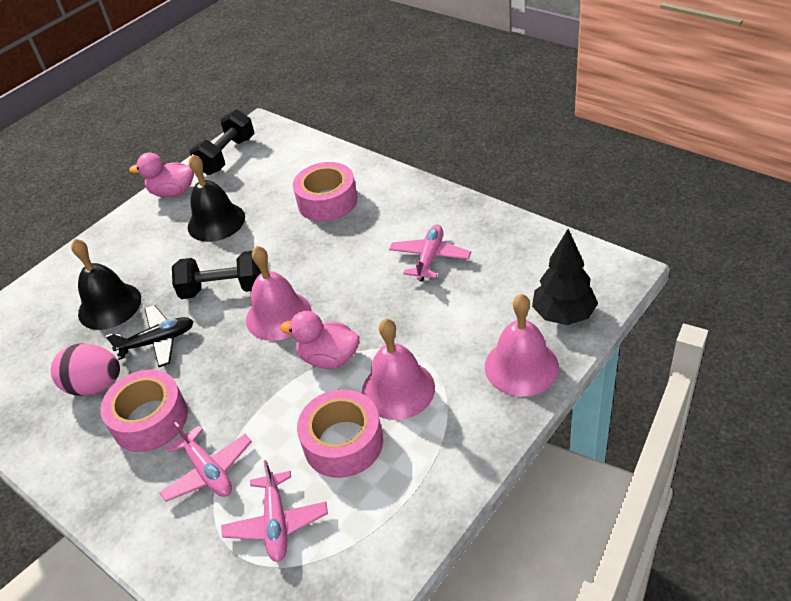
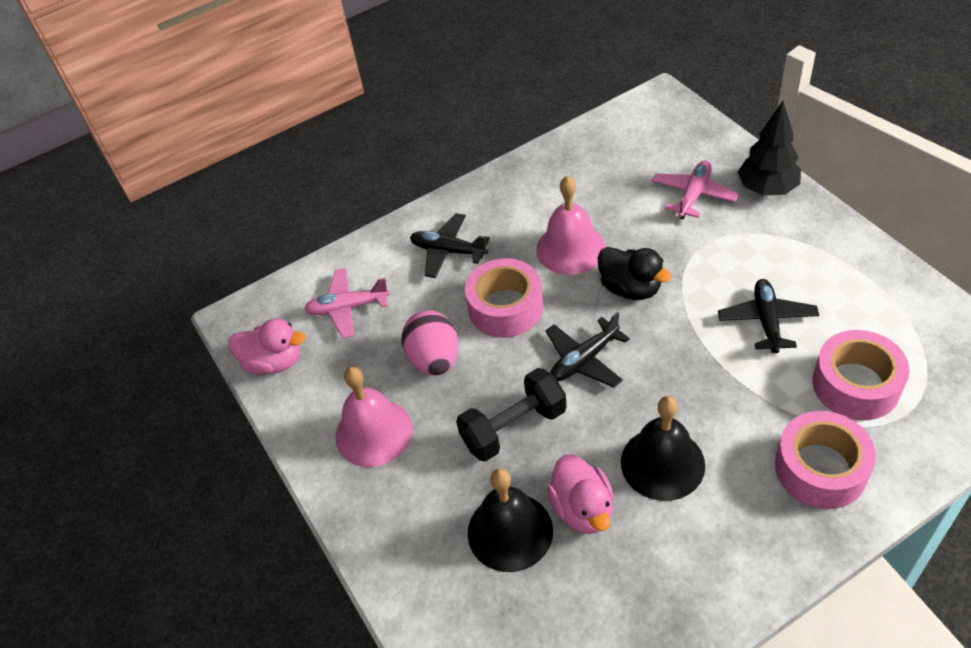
black duck: 0 -> 1
black dumbbell: 2 -> 1
black plane: 1 -> 3
pink bell: 3 -> 2
pink plane: 3 -> 2

